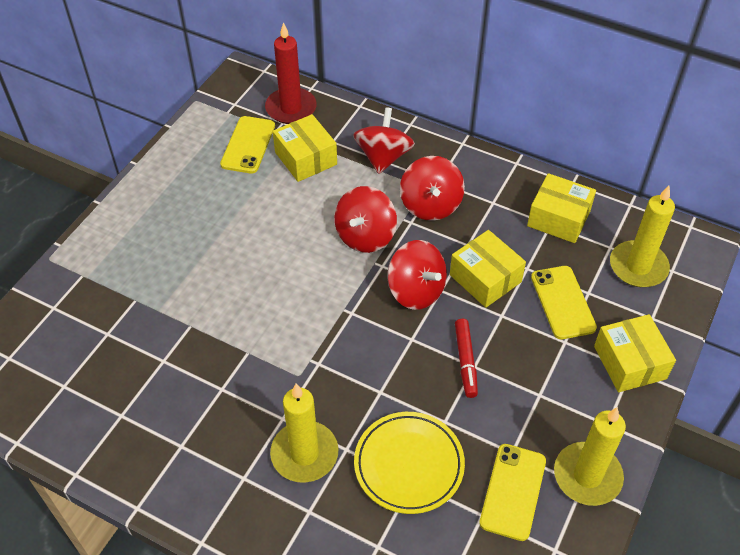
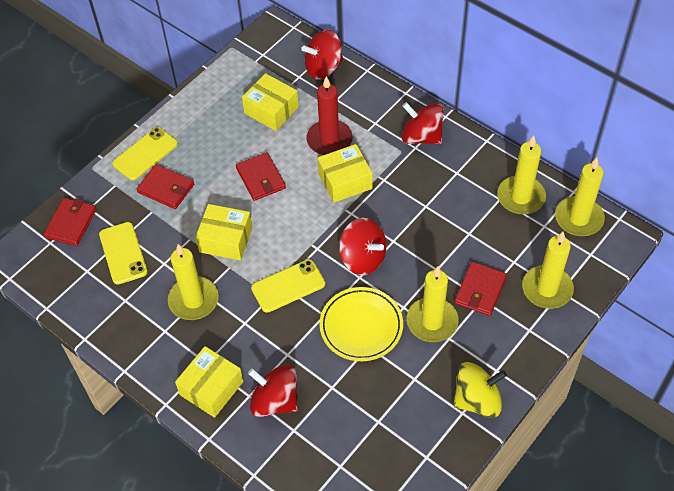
red marker: 1 -> 0
red wallet: 0 -> 4
yellow candle: 3 -> 5
yellow spinning top: 0 -> 1

